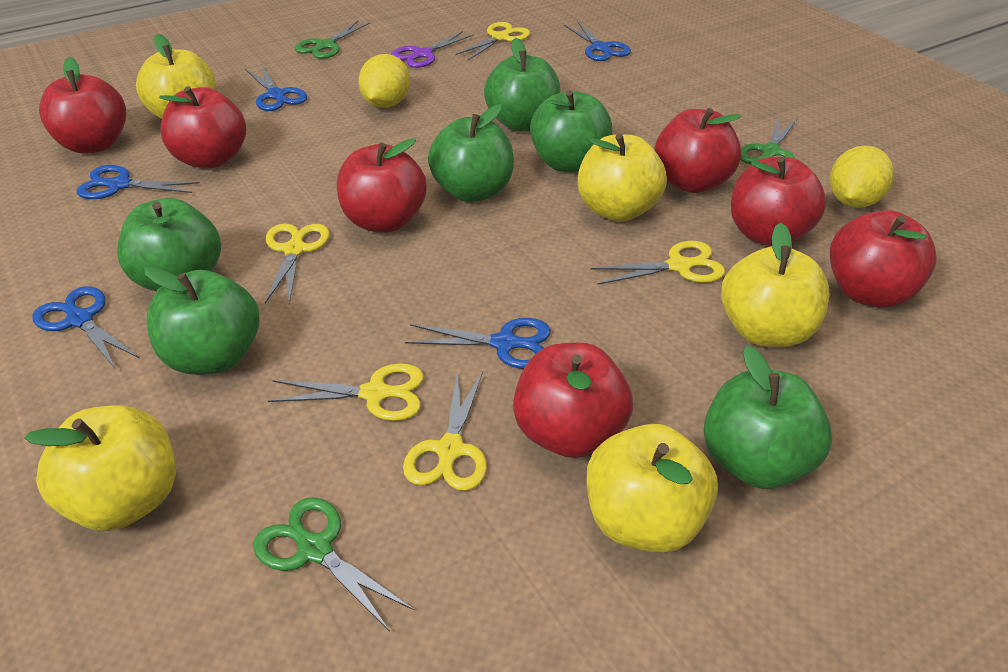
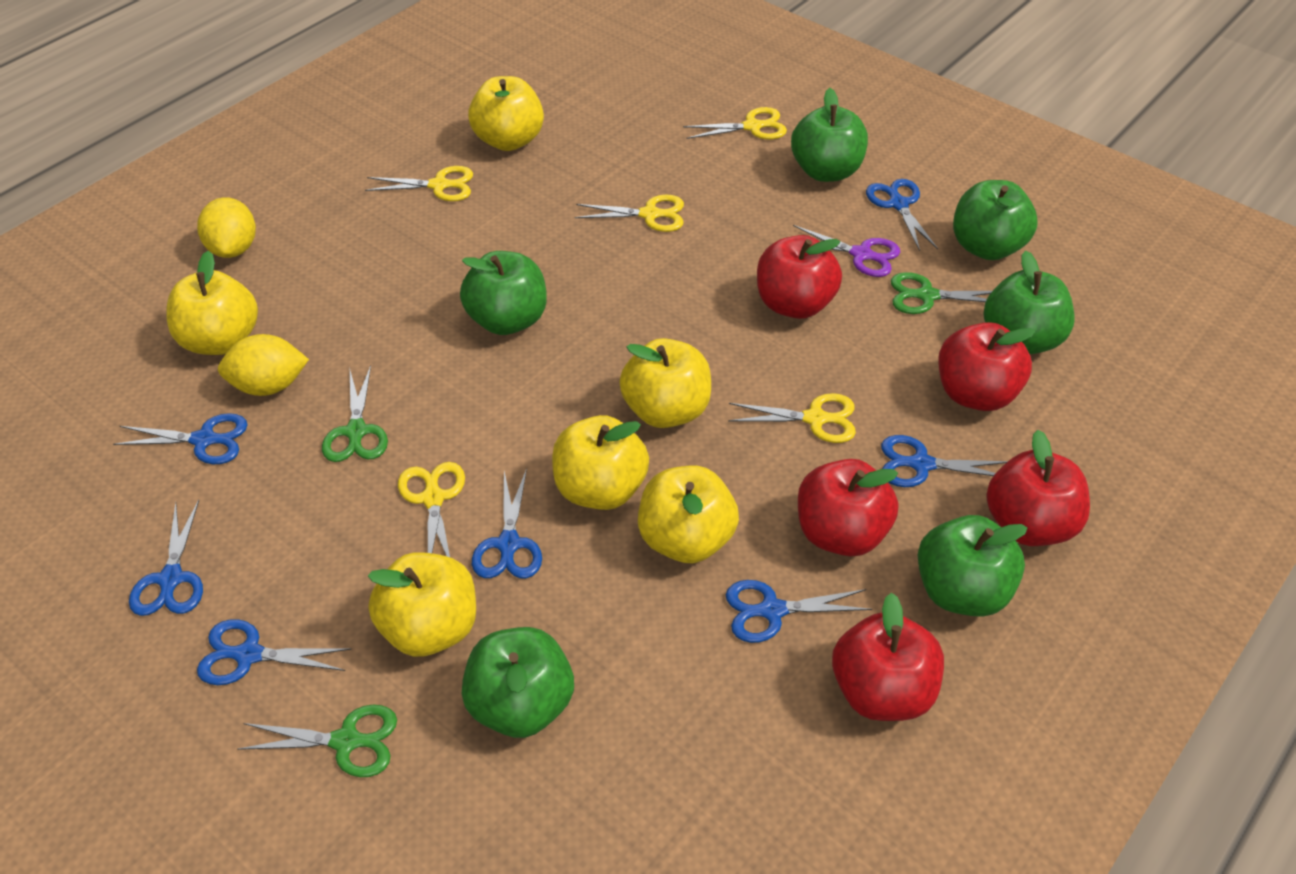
blue scissors: 5 -> 7
red apple: 7 -> 5
yellow apple: 5 -> 6

